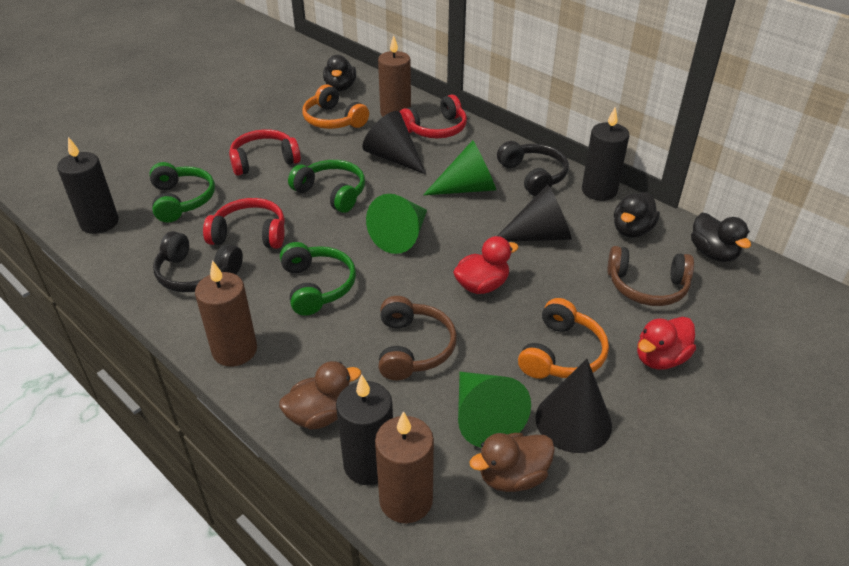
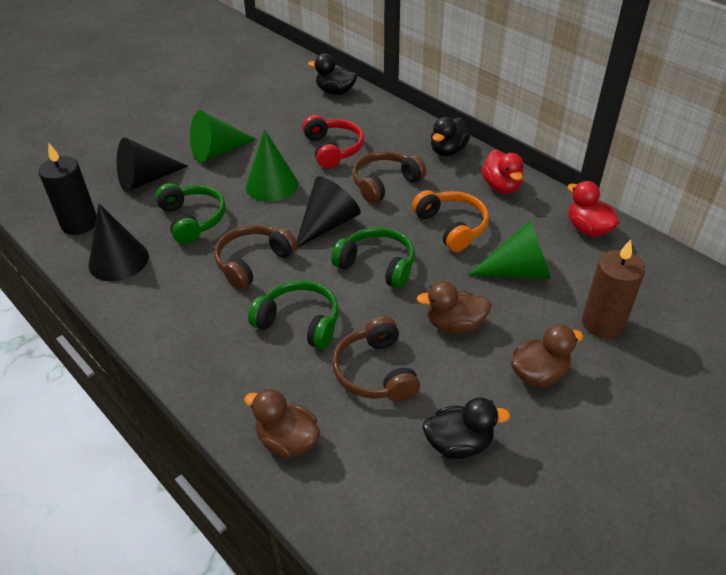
black candle: 3 -> 1
black headphones: 2 -> 0
brown candle: 3 -> 1
brown duck: 2 -> 3
brown headphones: 2 -> 3
orange headphones: 2 -> 1
red headphones: 3 -> 1

